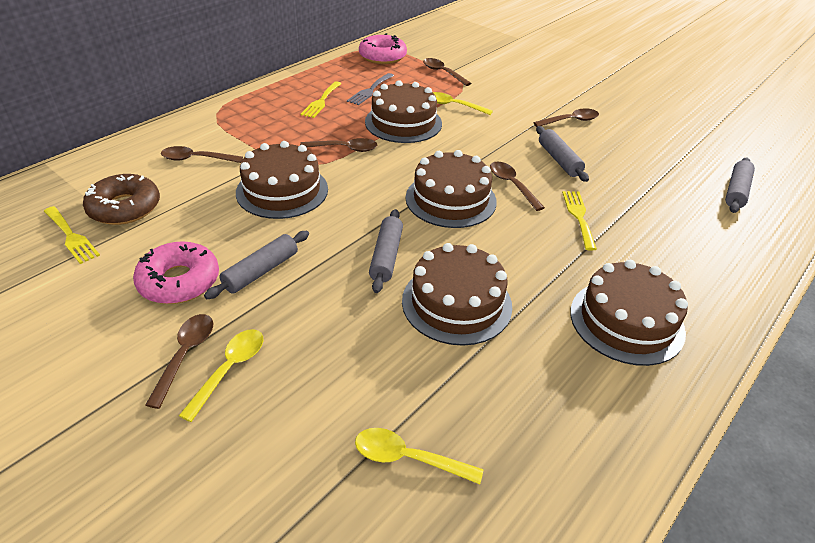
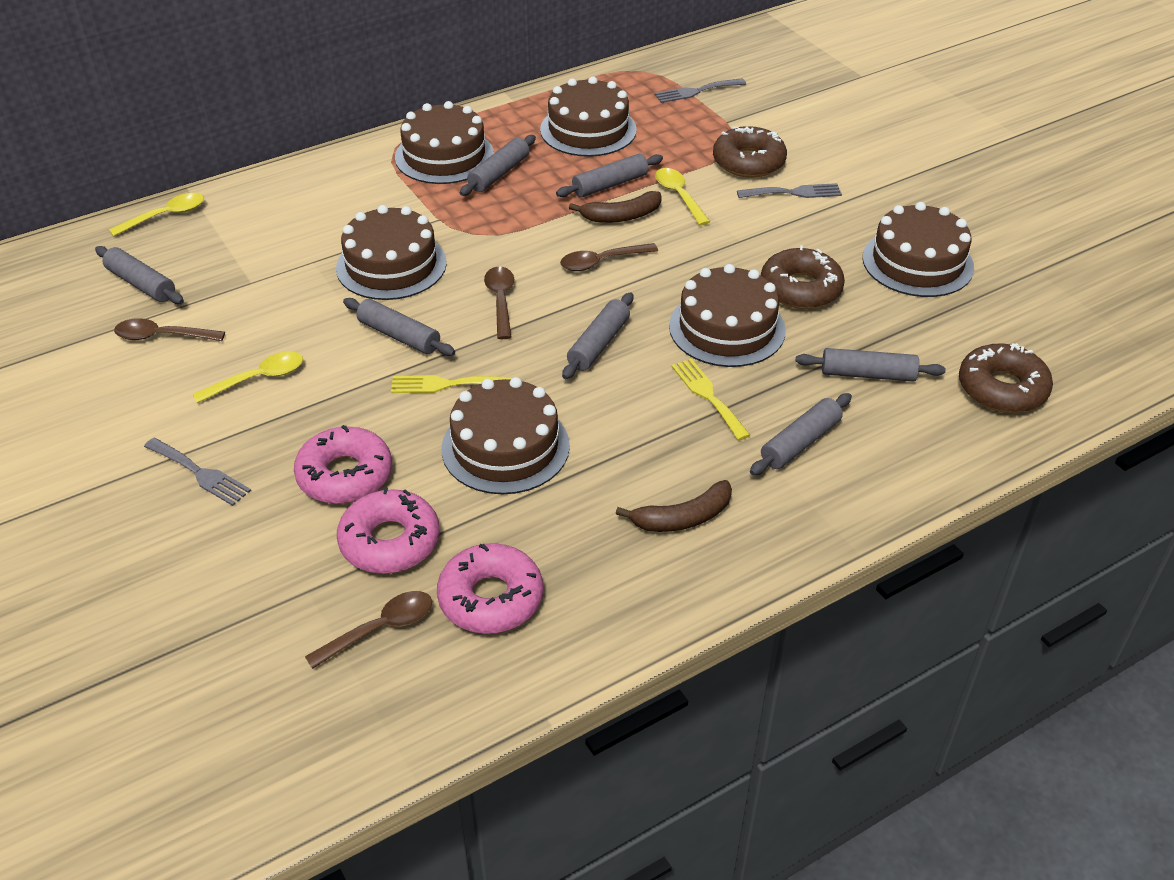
brown banana: 0 -> 2
brown cake: 5 -> 6
brown donut: 1 -> 3
brown spoon: 6 -> 4
grey fork: 1 -> 3
grey rolling pin: 4 -> 7
pink donut: 2 -> 3
yellow fork: 3 -> 2

